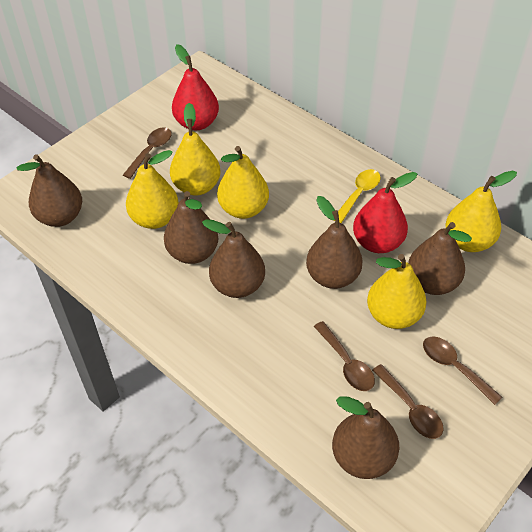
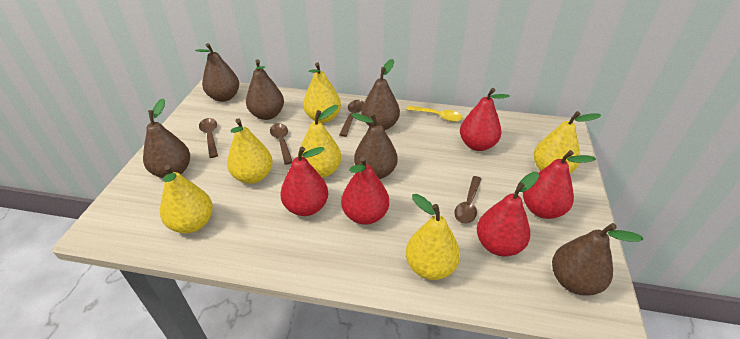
red pear: 2 -> 5
yellow pear: 5 -> 6

